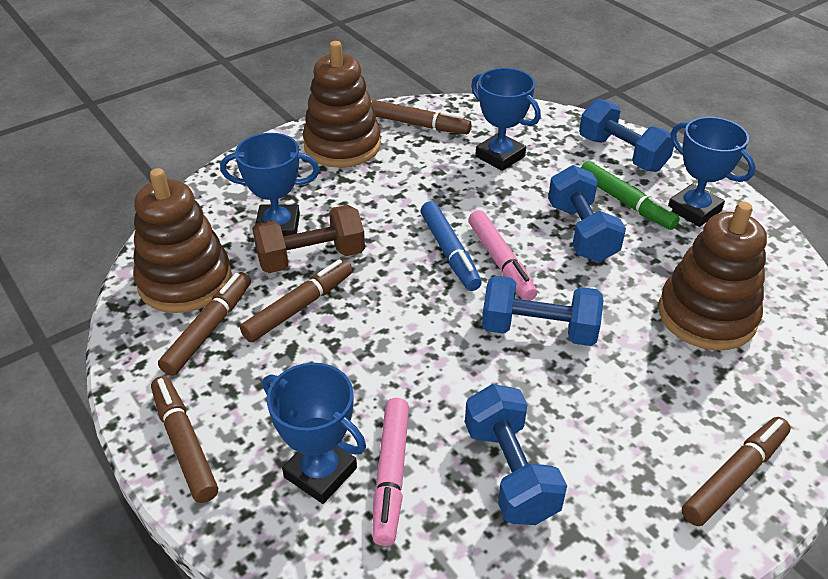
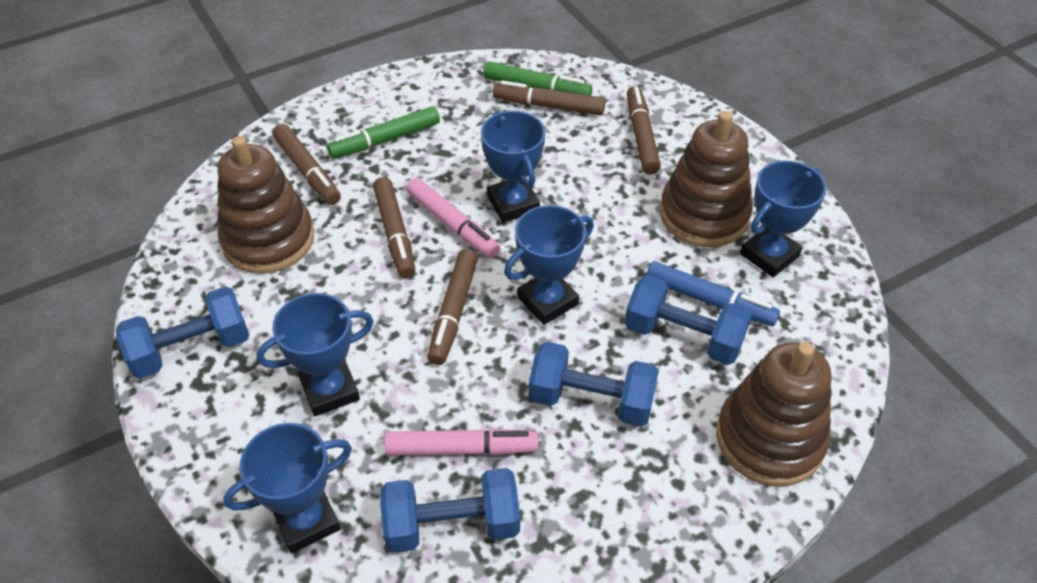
blue trophy: 4 -> 5
brown dumbbell: 1 -> 0
green marker: 1 -> 2

